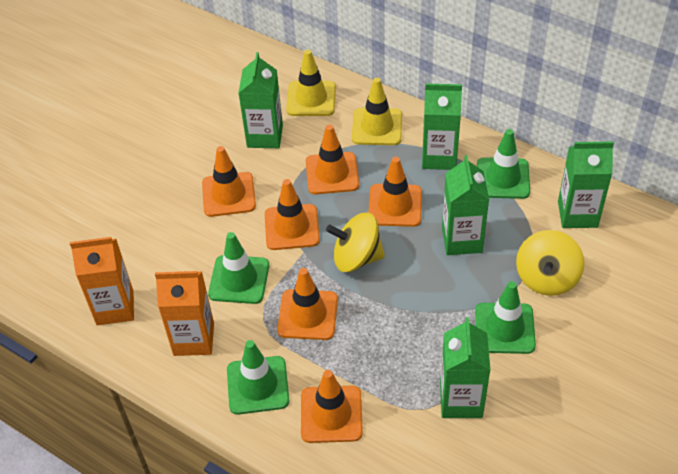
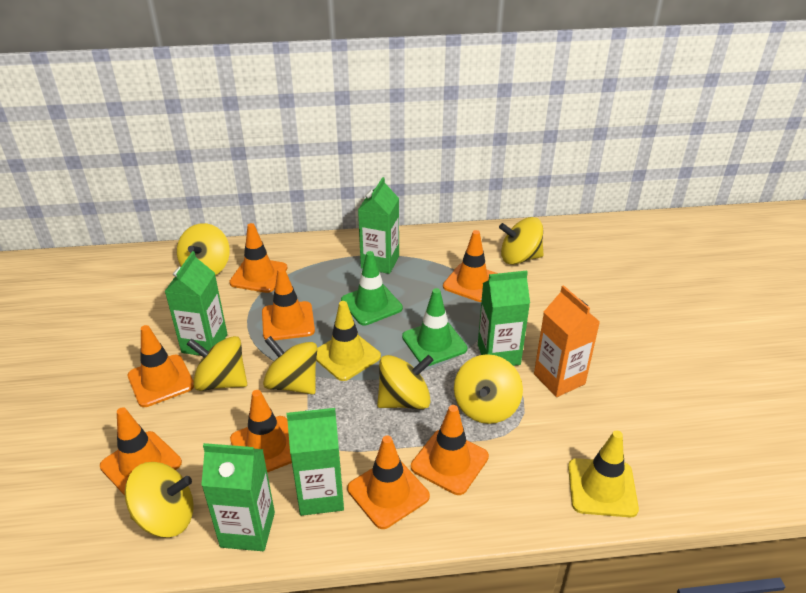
green traffic cone: 4 -> 2
orange carton: 2 -> 1
orange traffic cone: 6 -> 8
yellow spinning top: 2 -> 7

